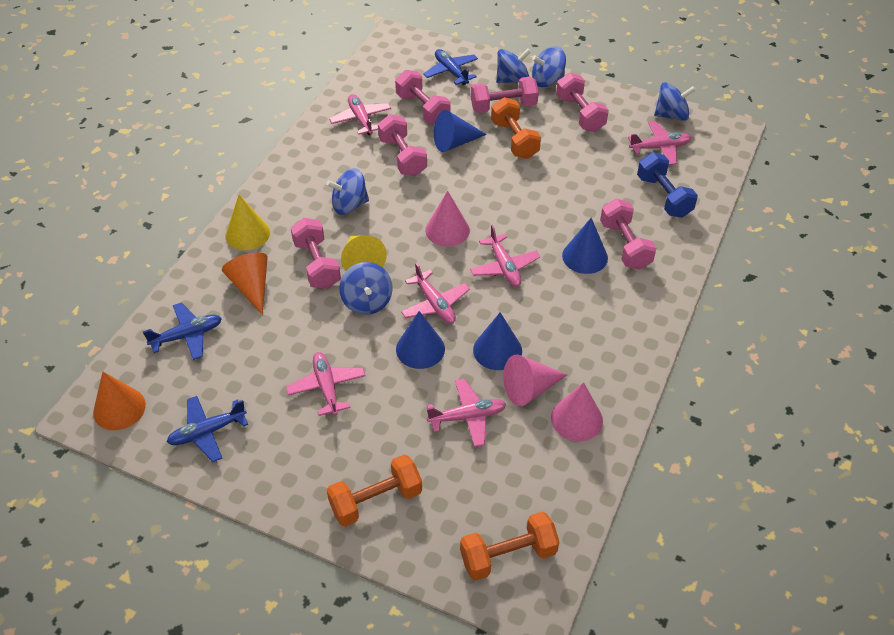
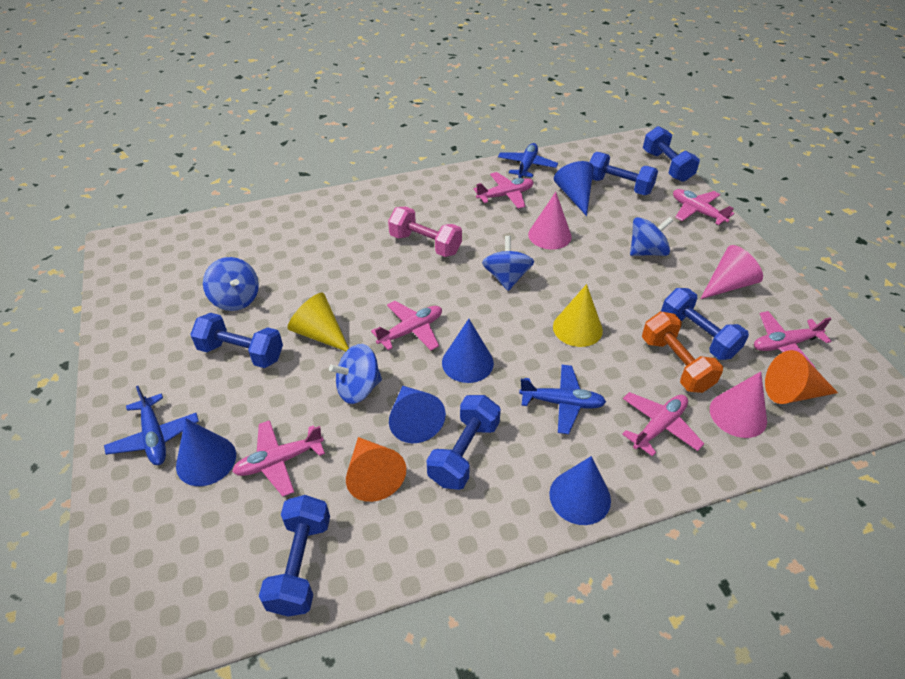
blue cone: 4 -> 5
blue dumbbell: 1 -> 6
blue spinning top: 5 -> 4
orange dumbbell: 3 -> 1
pink dumbbell: 6 -> 1

